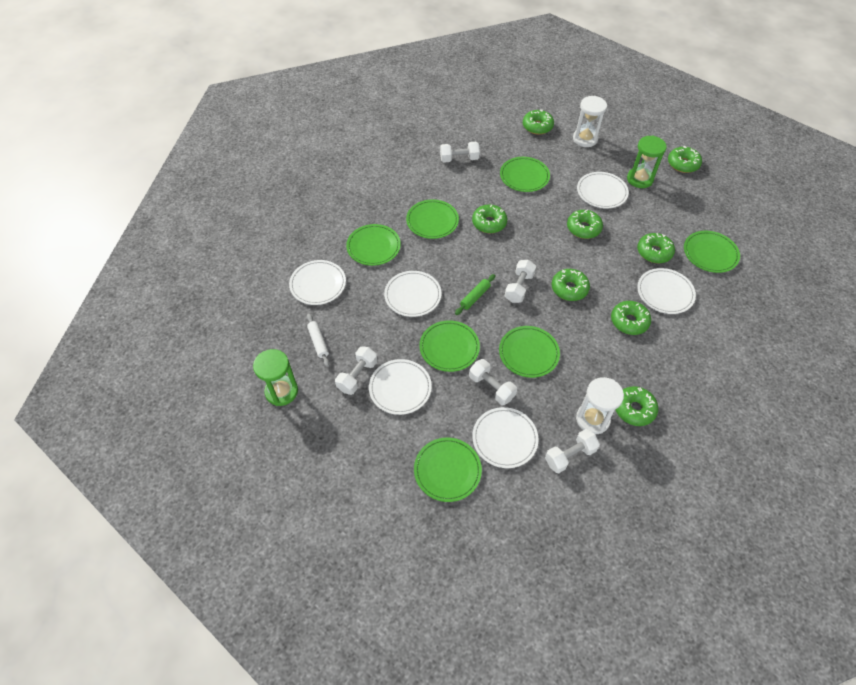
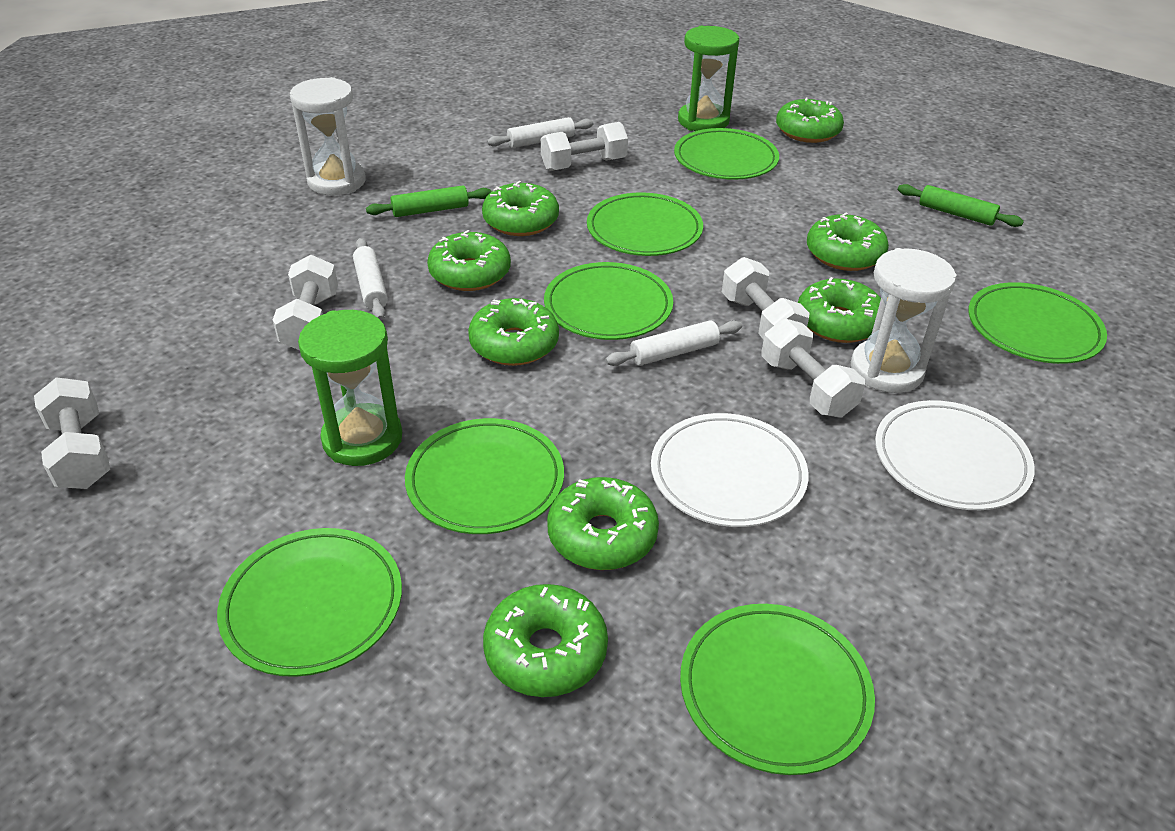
green rolling pin: 1 -> 2
white plate: 6 -> 2
white rolling pin: 1 -> 3

